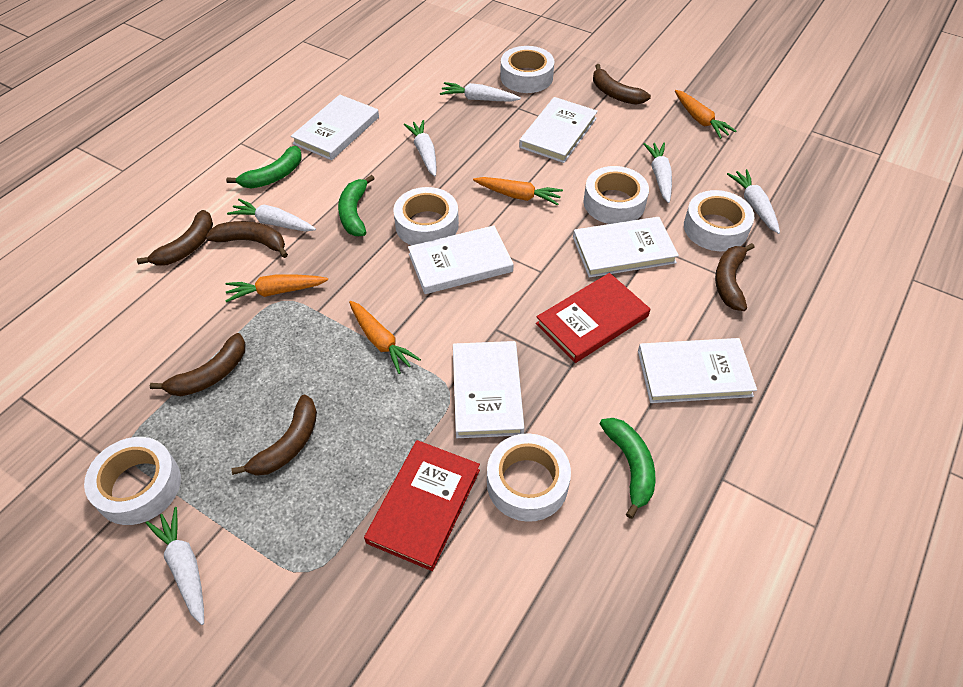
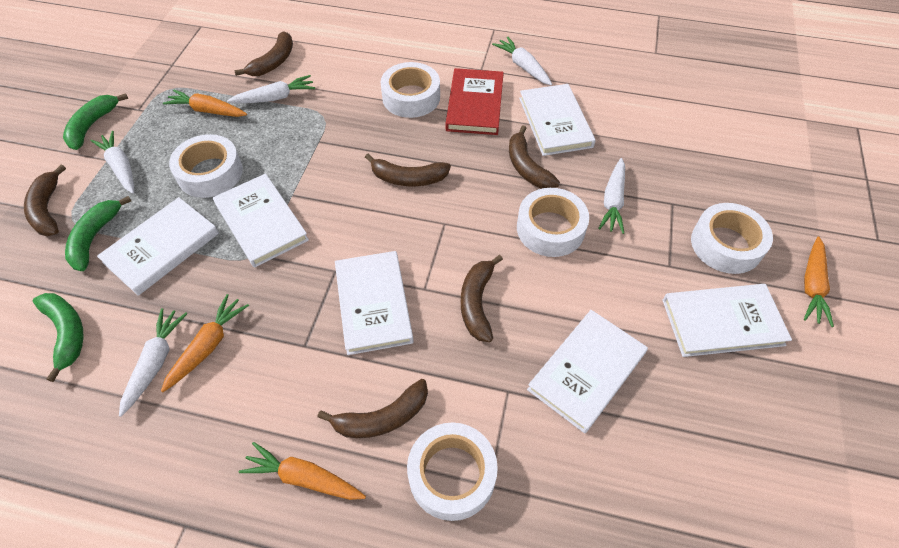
red book: 2 -> 1
white carrot: 6 -> 5
white tape: 6 -> 5

